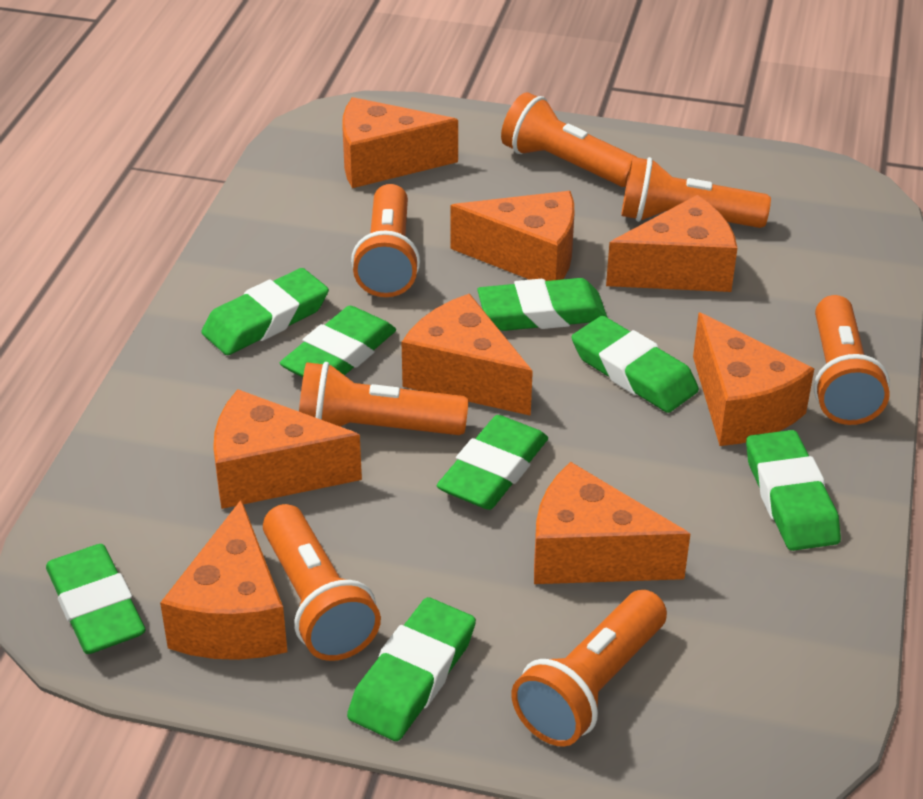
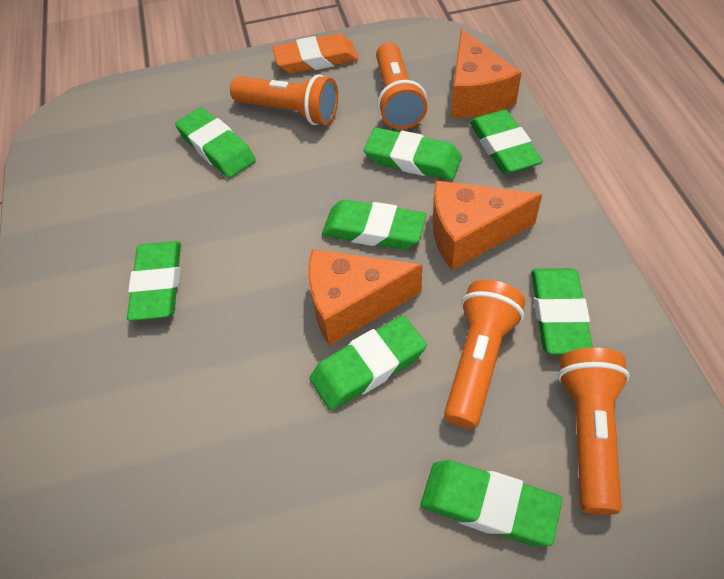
orange cheese: 8 -> 3
orange eraser: 0 -> 1
orange flashlight: 7 -> 4

